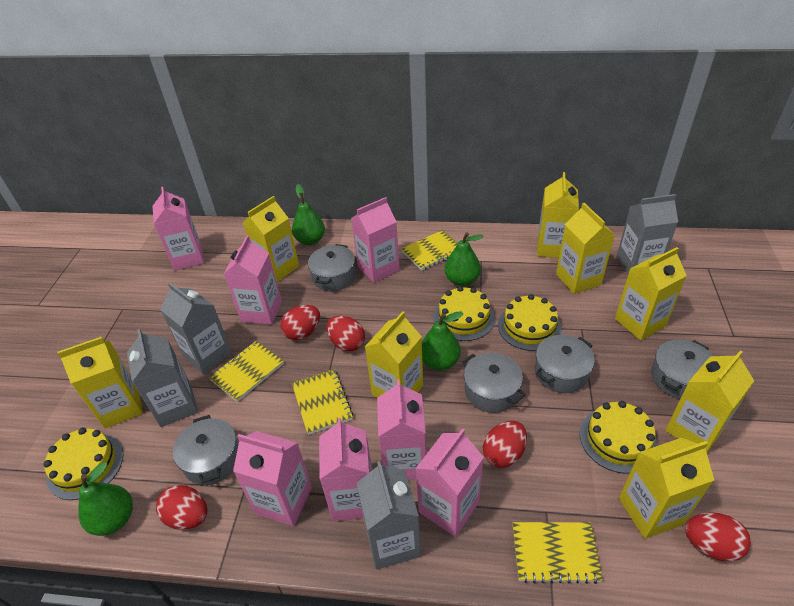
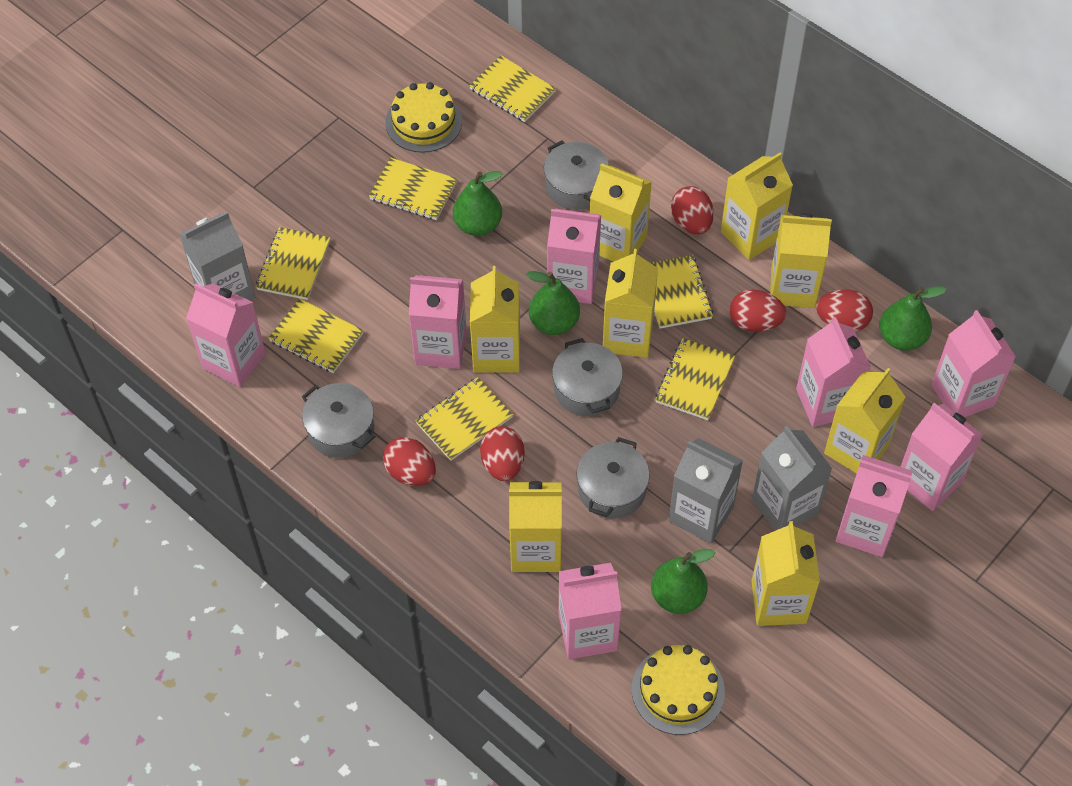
grey carton: 4 -> 3
grey pot: 5 -> 4
pink carton: 7 -> 8
yellow cake: 4 -> 2
yellow notebook: 4 -> 7

